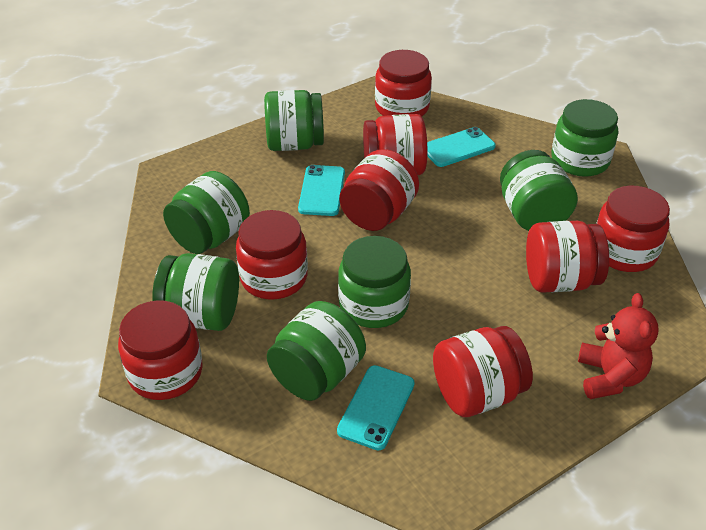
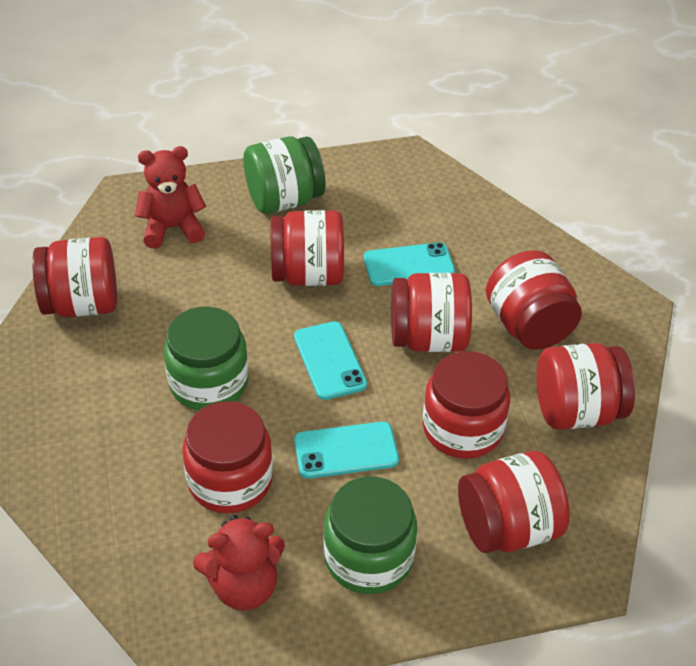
green jar: 7 -> 3
red teddy bear: 1 -> 2

